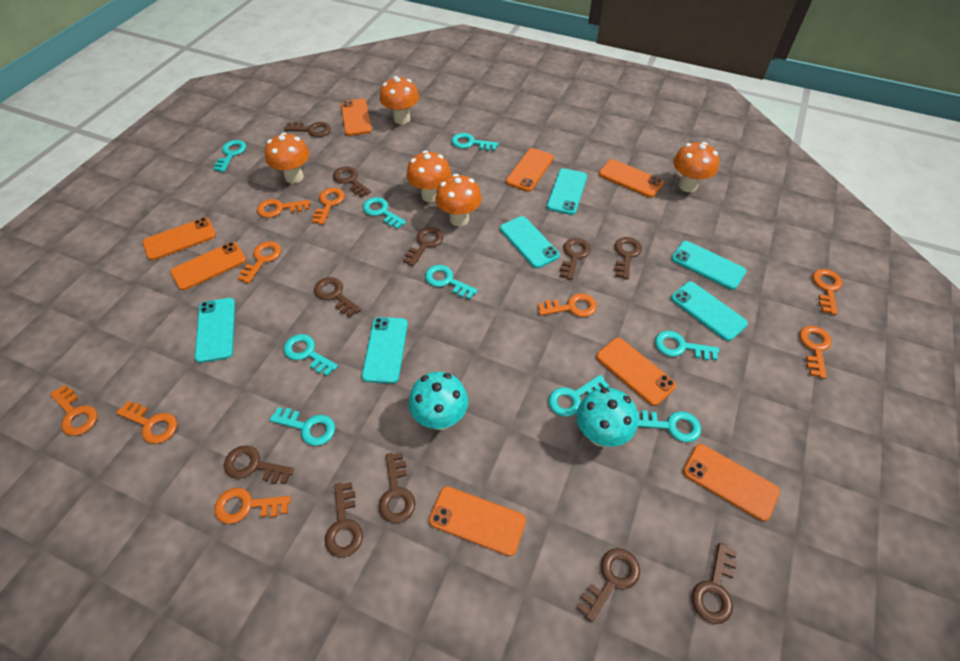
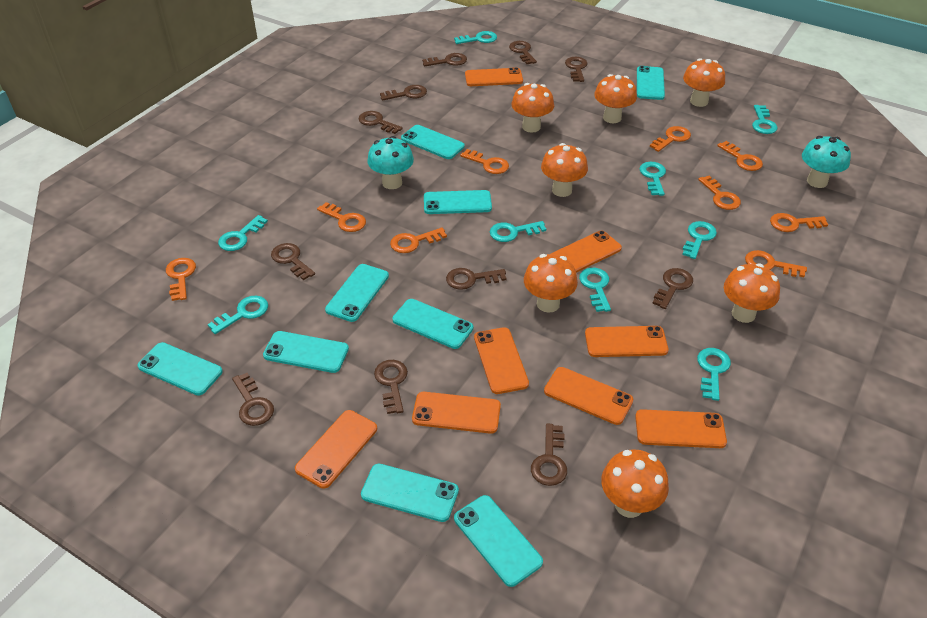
orange mushroom: 5 -> 7
turquoise phone: 6 -> 9

